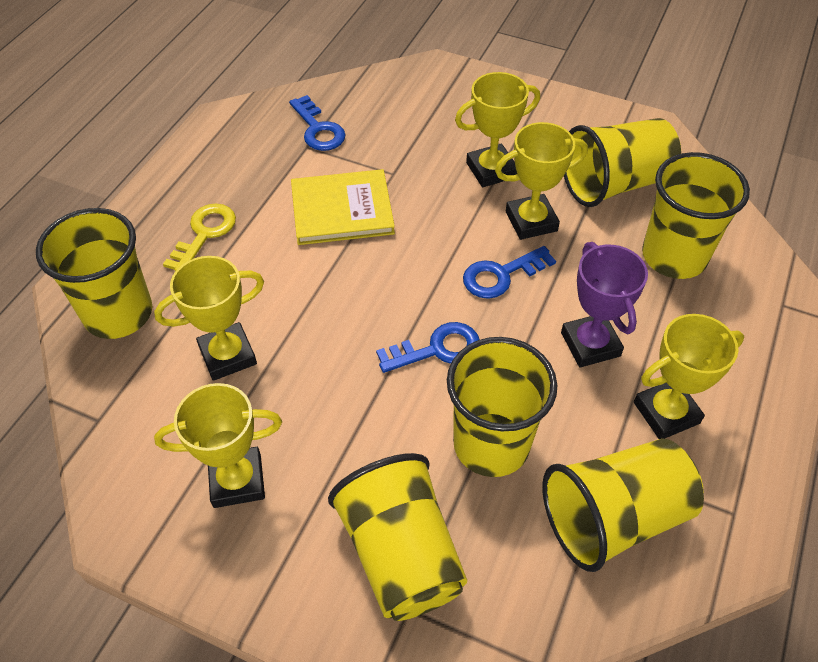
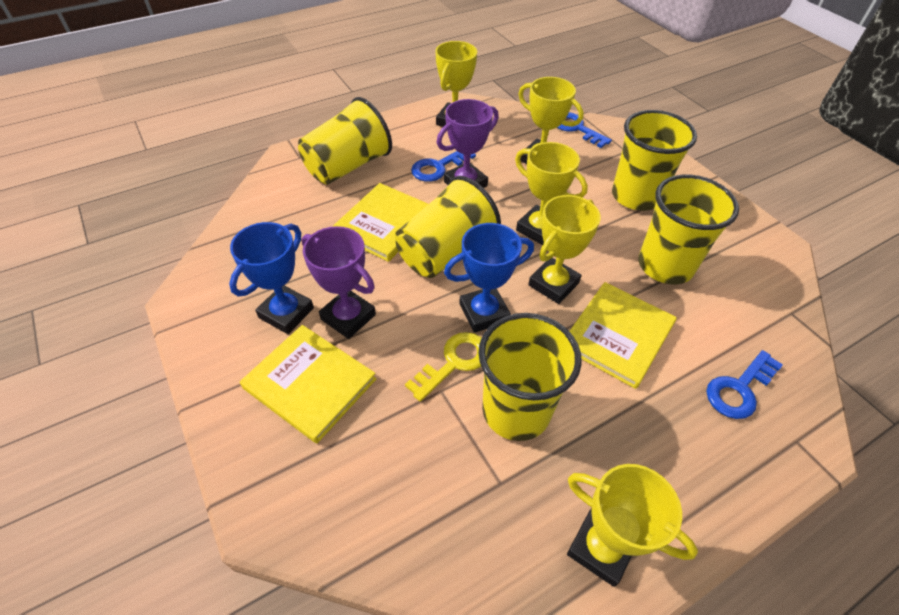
blue trophy: 0 -> 2
purple trophy: 1 -> 2
yellow book: 1 -> 3
yellow cup: 6 -> 5

